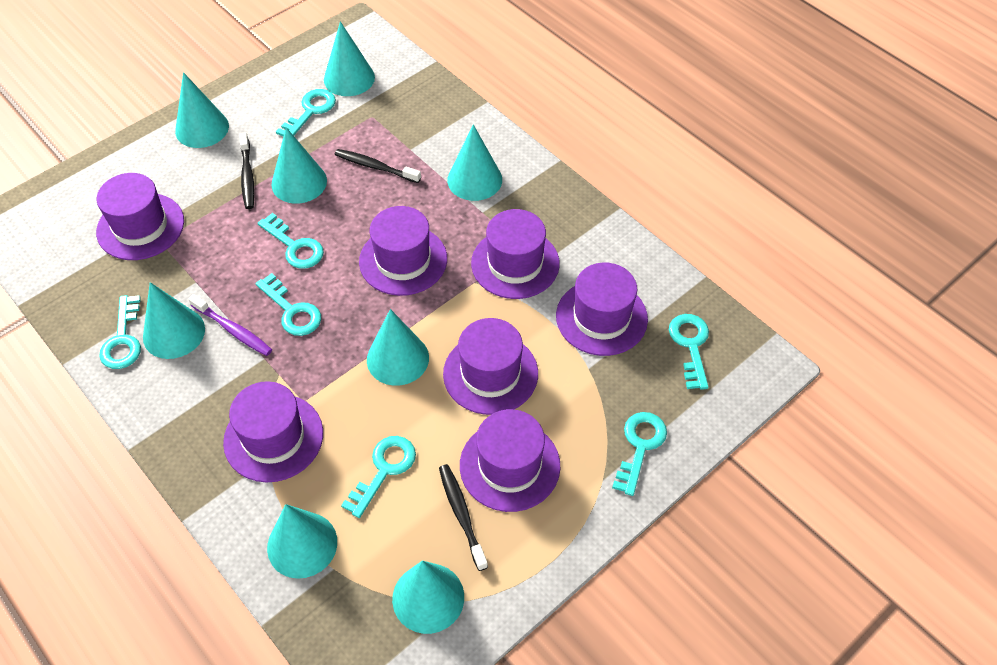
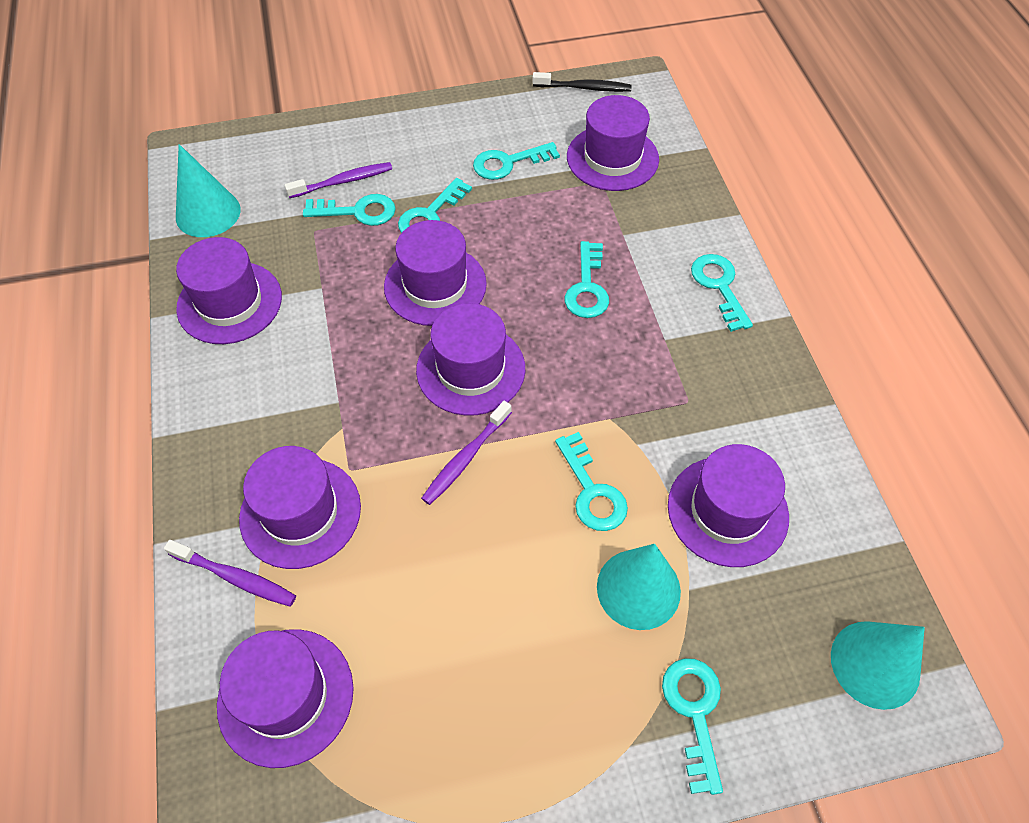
black toothbrush: 3 -> 1
purple toothbrush: 1 -> 3
turquoise cone: 8 -> 3

